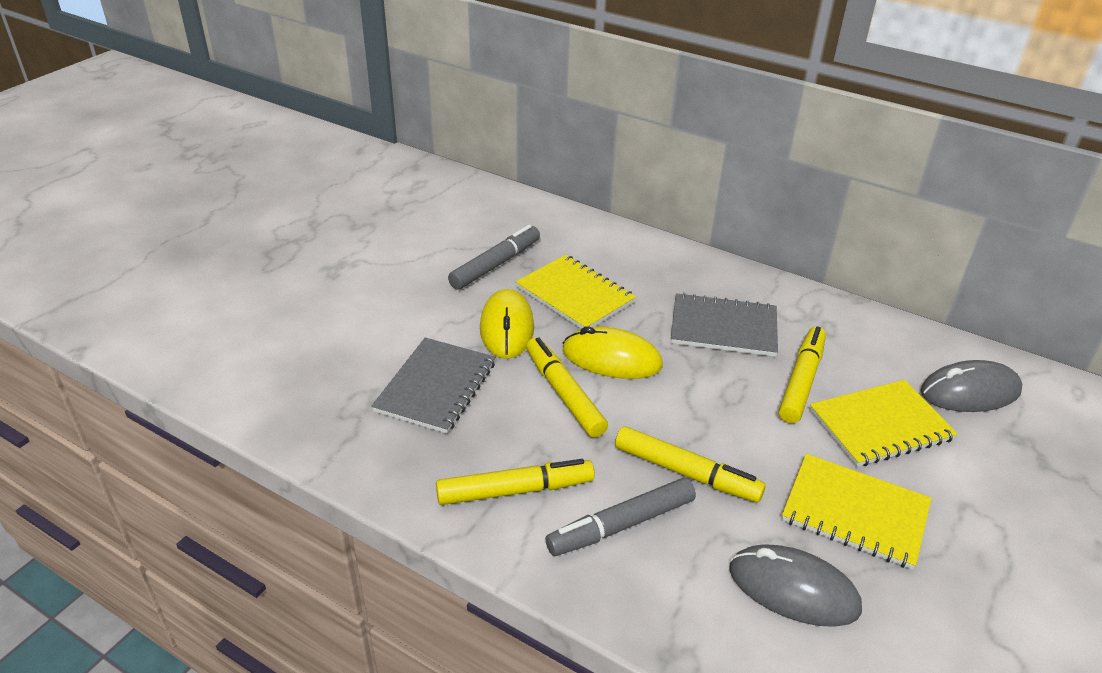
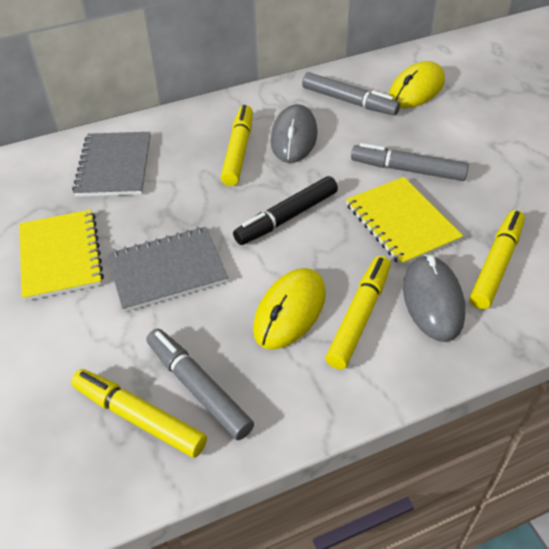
black marker: 0 -> 1
grey marker: 2 -> 3
yellow notebook: 3 -> 2

